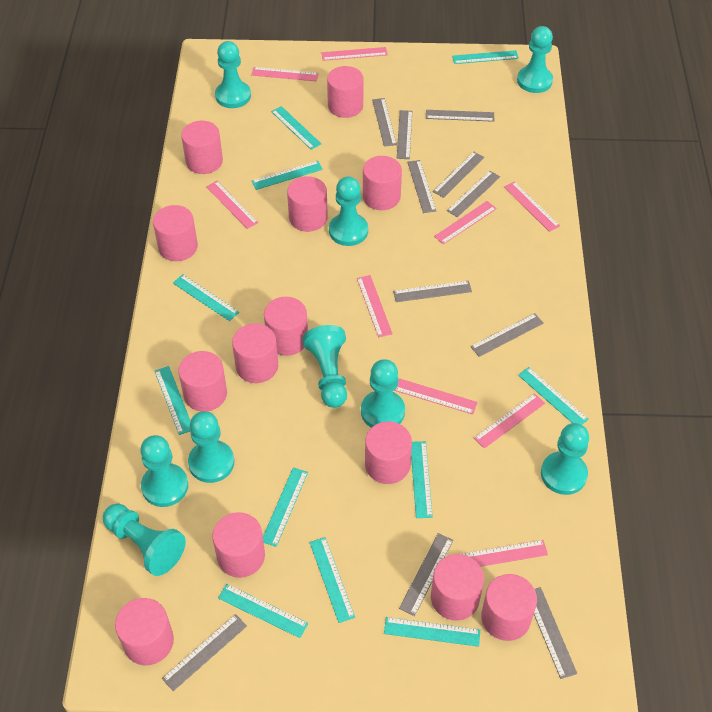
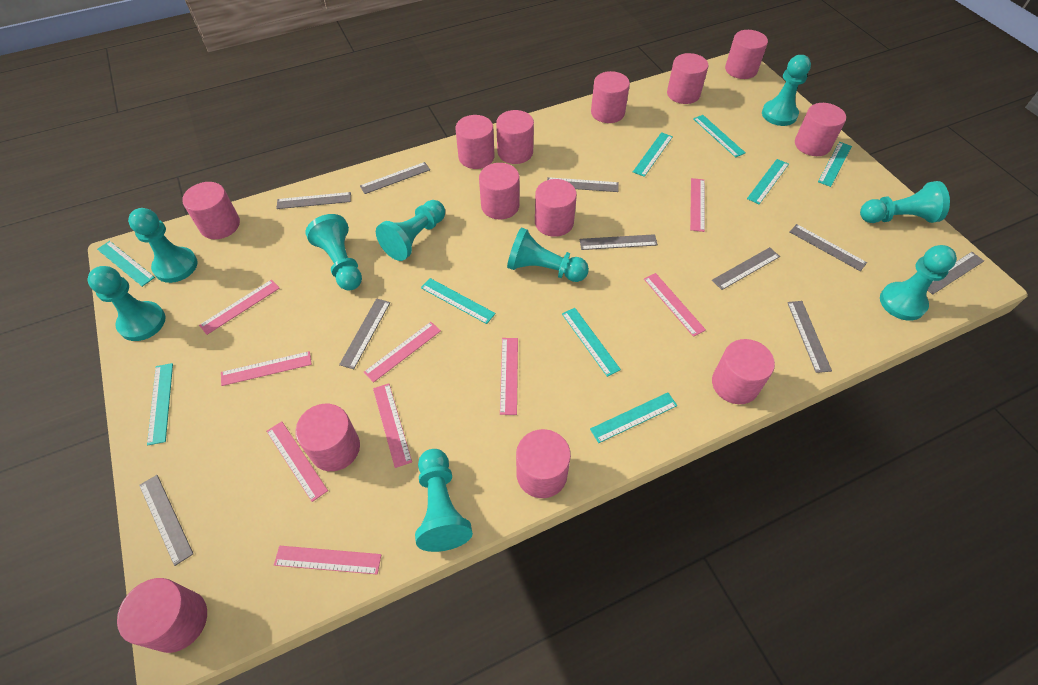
grey ruler: 11 -> 10
turquoise ruler: 11 -> 9

